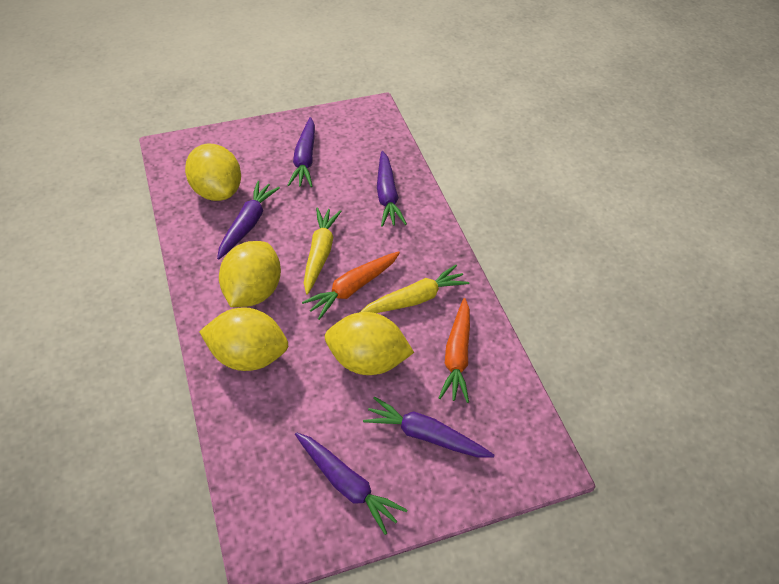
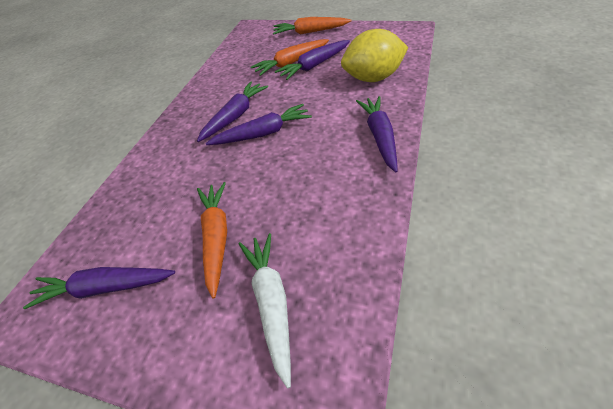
orange carrot: 2 -> 3
white carrot: 0 -> 1
yellow carrot: 2 -> 0
yellow lemon: 4 -> 1

